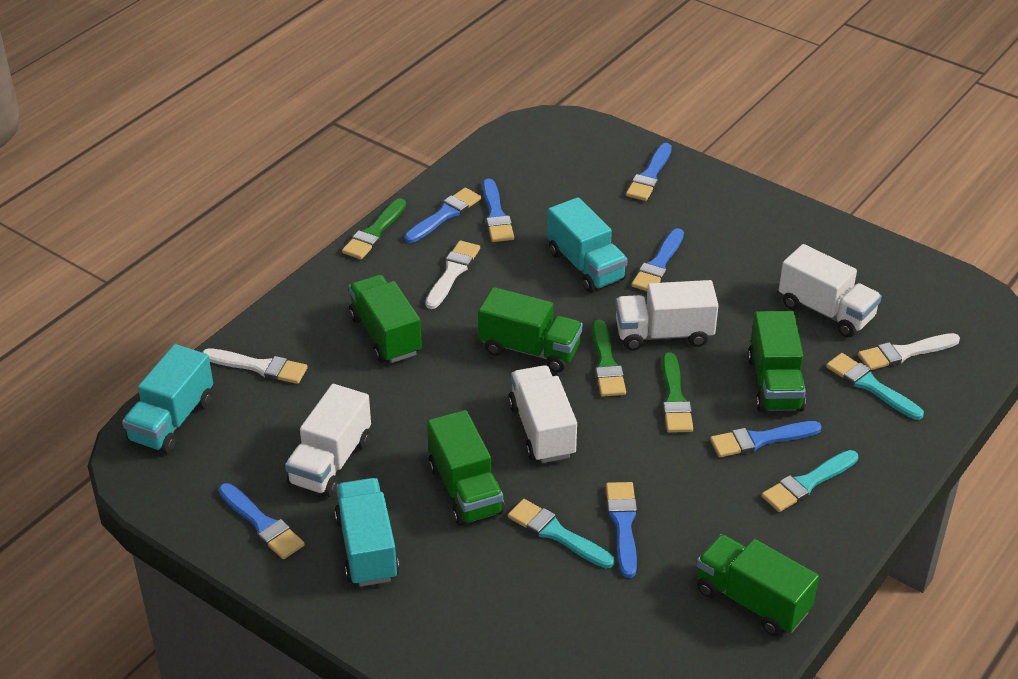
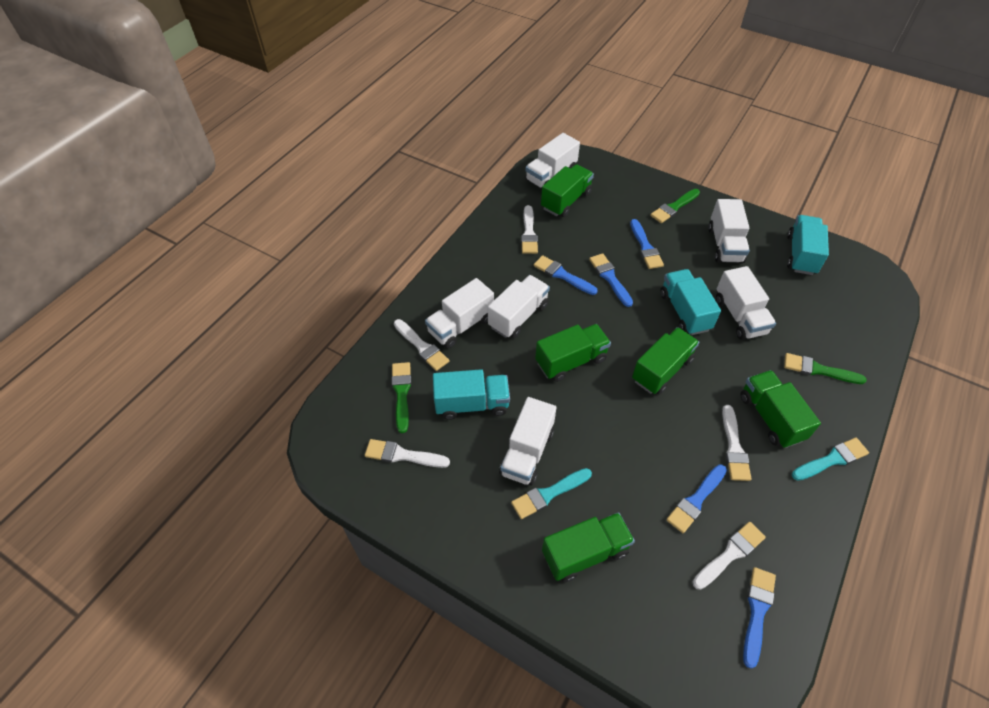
blue brush: 7 -> 5
turquoise brush: 3 -> 2
white brush: 3 -> 5
white truck: 4 -> 6

